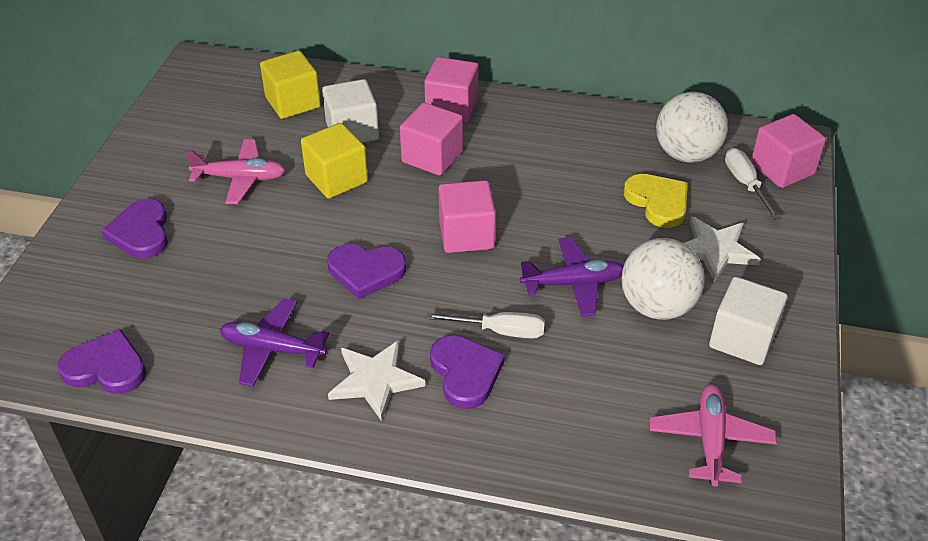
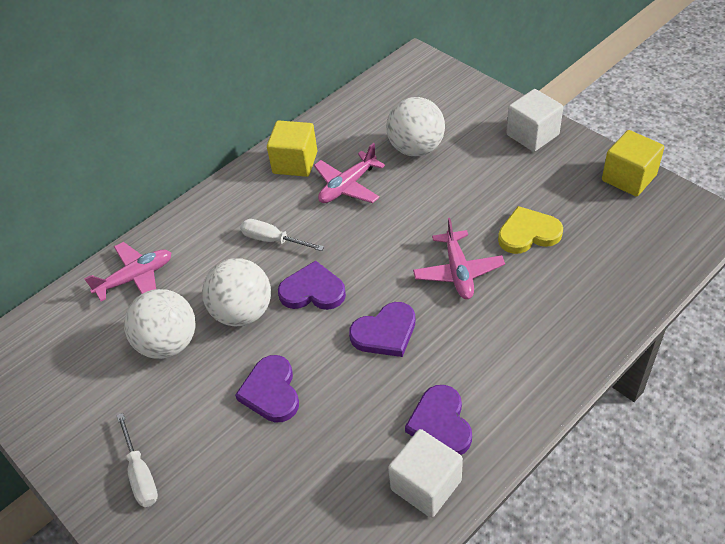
pink cube: 4 -> 0
pink plane: 2 -> 3
purple plane: 2 -> 0
white ball: 2 -> 3
white star: 2 -> 0

